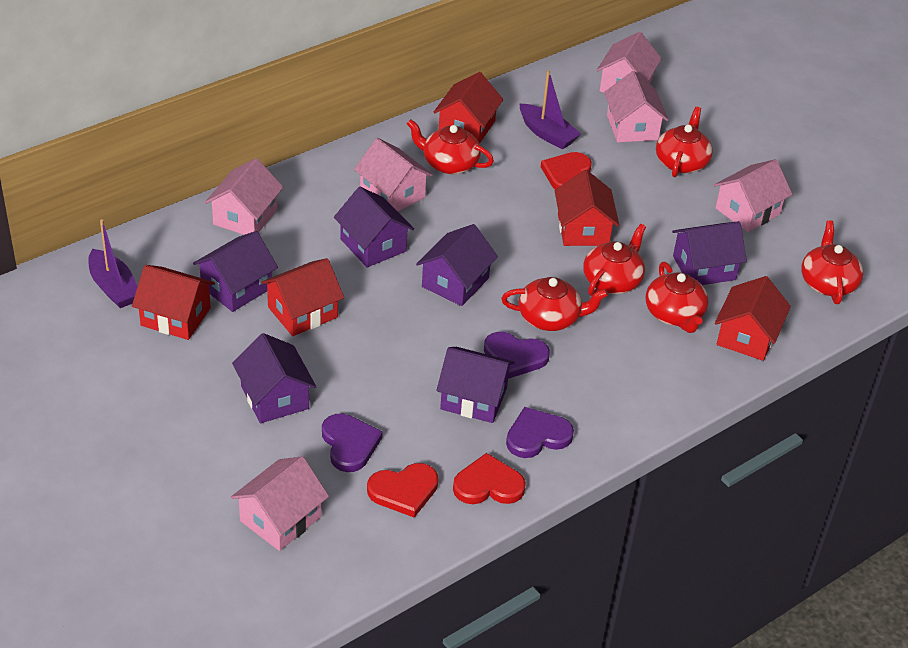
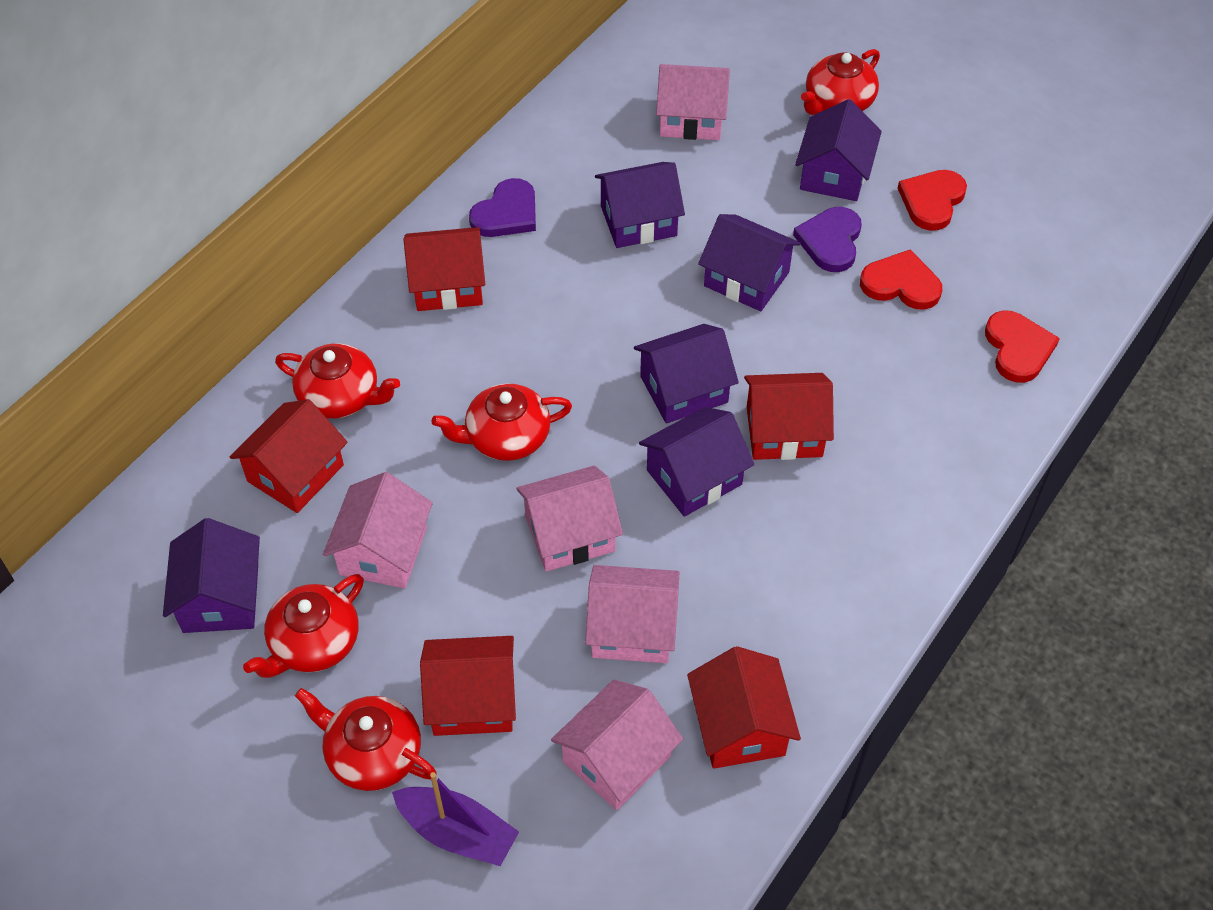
pink house: 6 -> 5
purple boat: 2 -> 1
purple heart: 3 -> 2
red teapot: 6 -> 5

